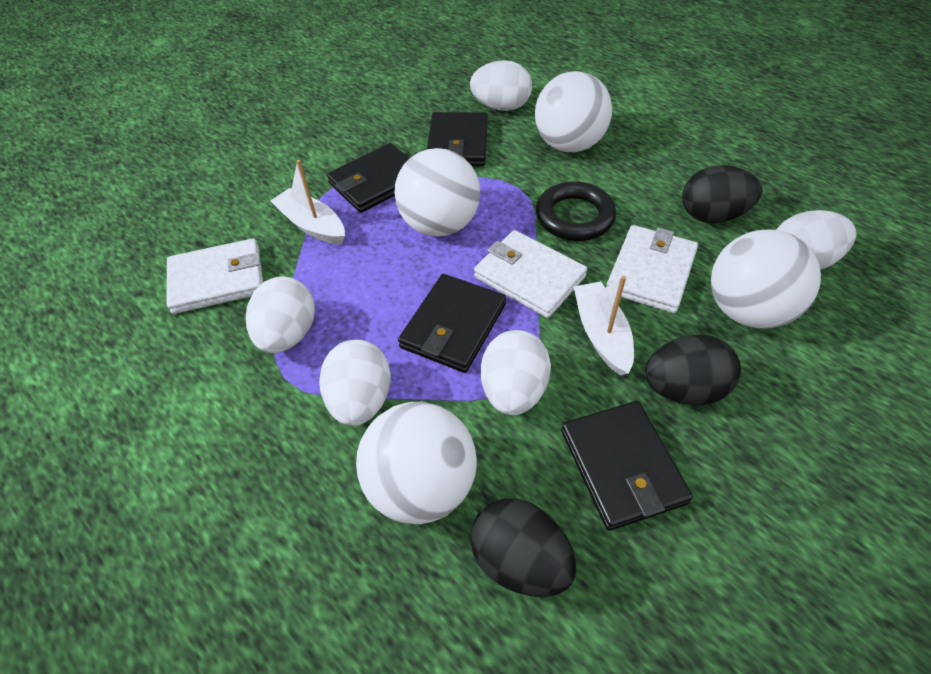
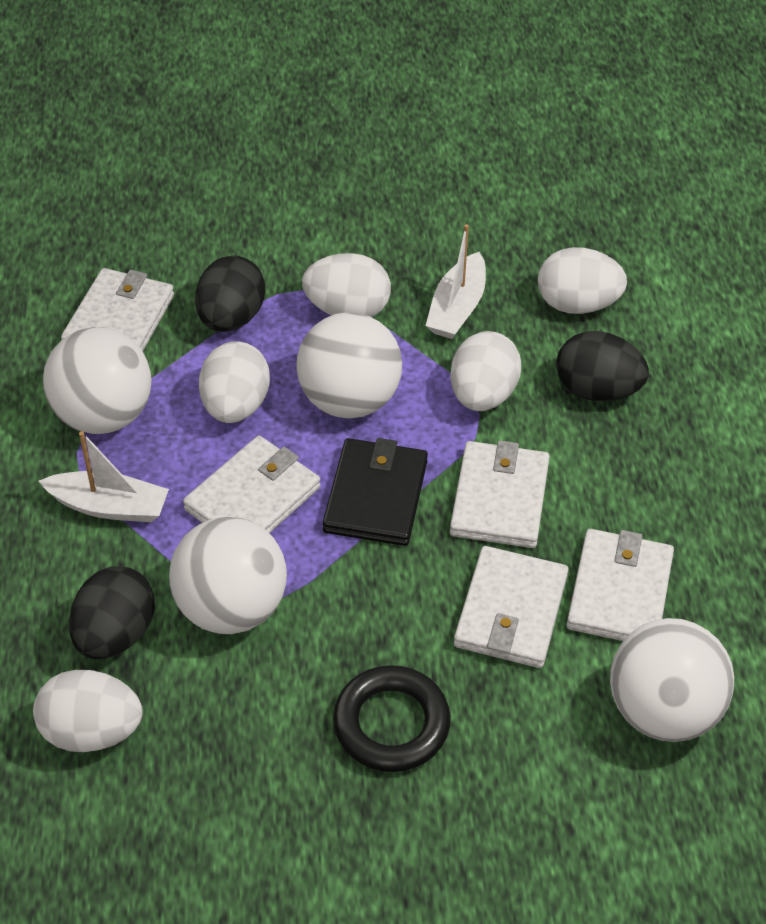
black wallet: 4 -> 1
white wallet: 3 -> 5

